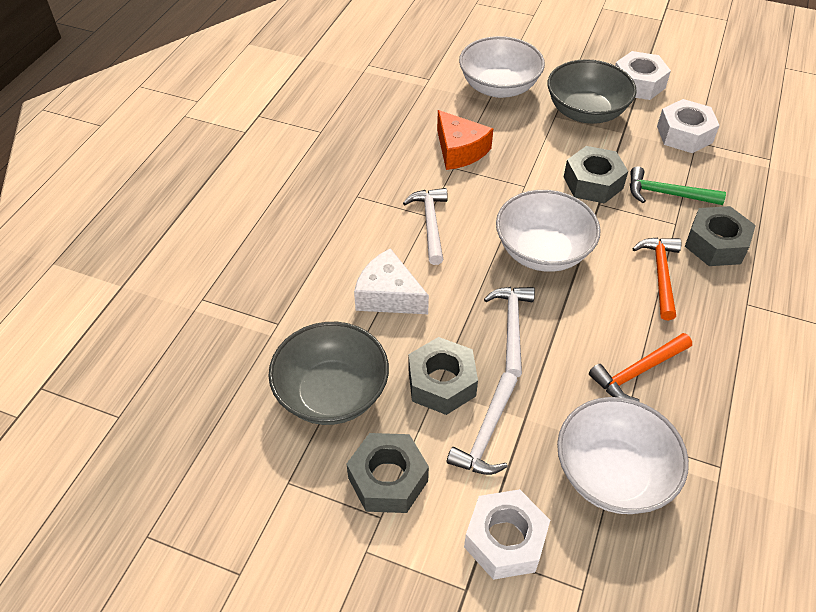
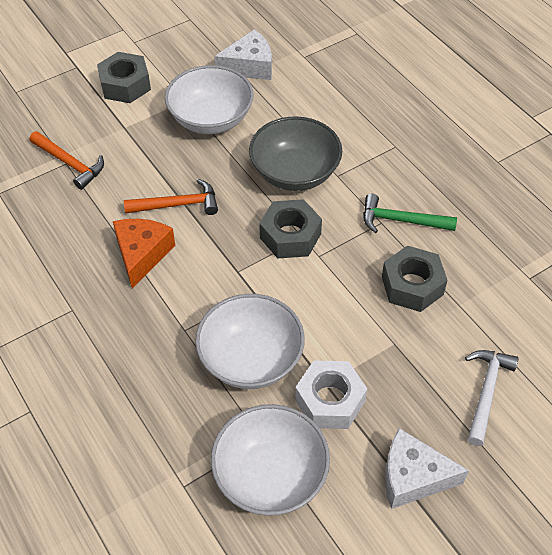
grey bowl: 2 -> 1
grey nut: 4 -> 3
white cheese: 1 -> 2
white hammer: 3 -> 1
white nut: 3 -> 1

